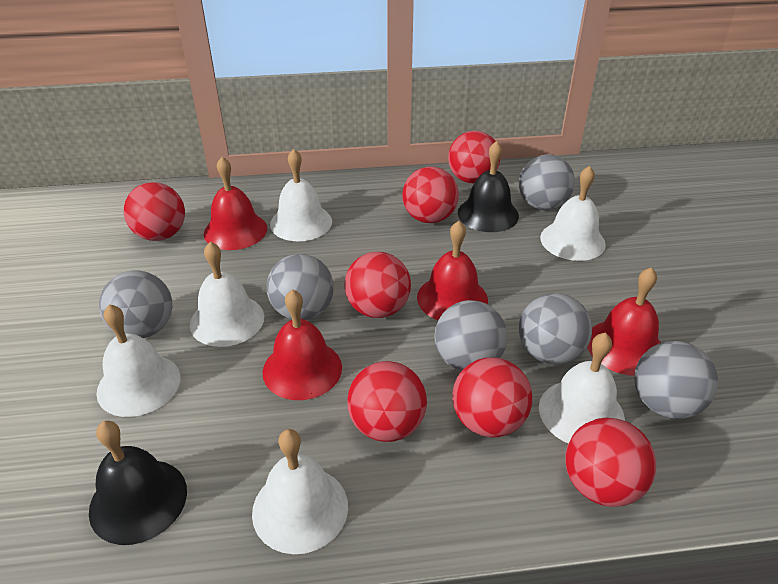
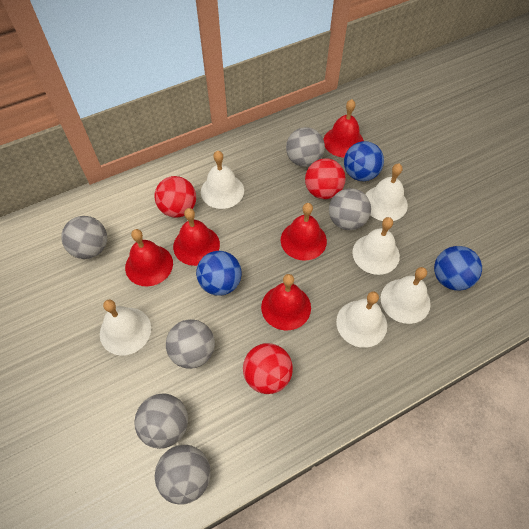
black bell: 2 -> 0
blue ball: 0 -> 3
red ball: 7 -> 3
red bell: 4 -> 5

